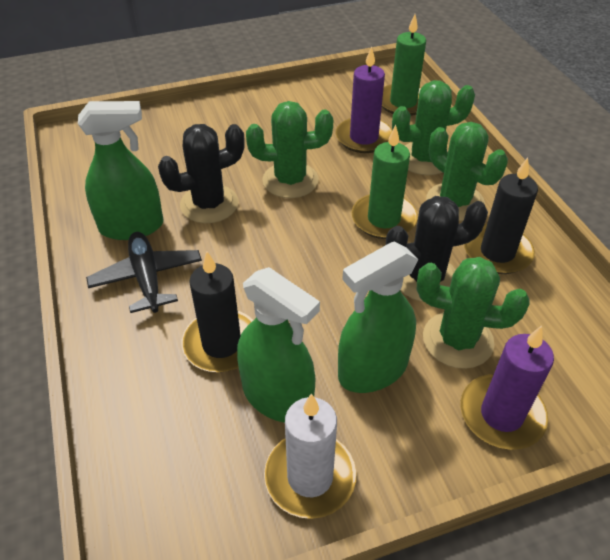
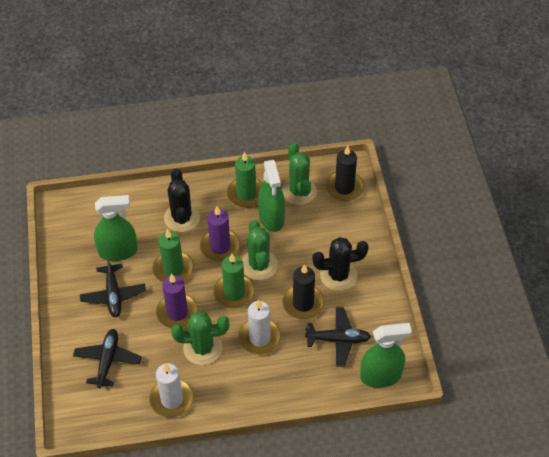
black plane: 1 -> 3
green cactus: 4 -> 3
green candle: 2 -> 3
white candle: 1 -> 2

